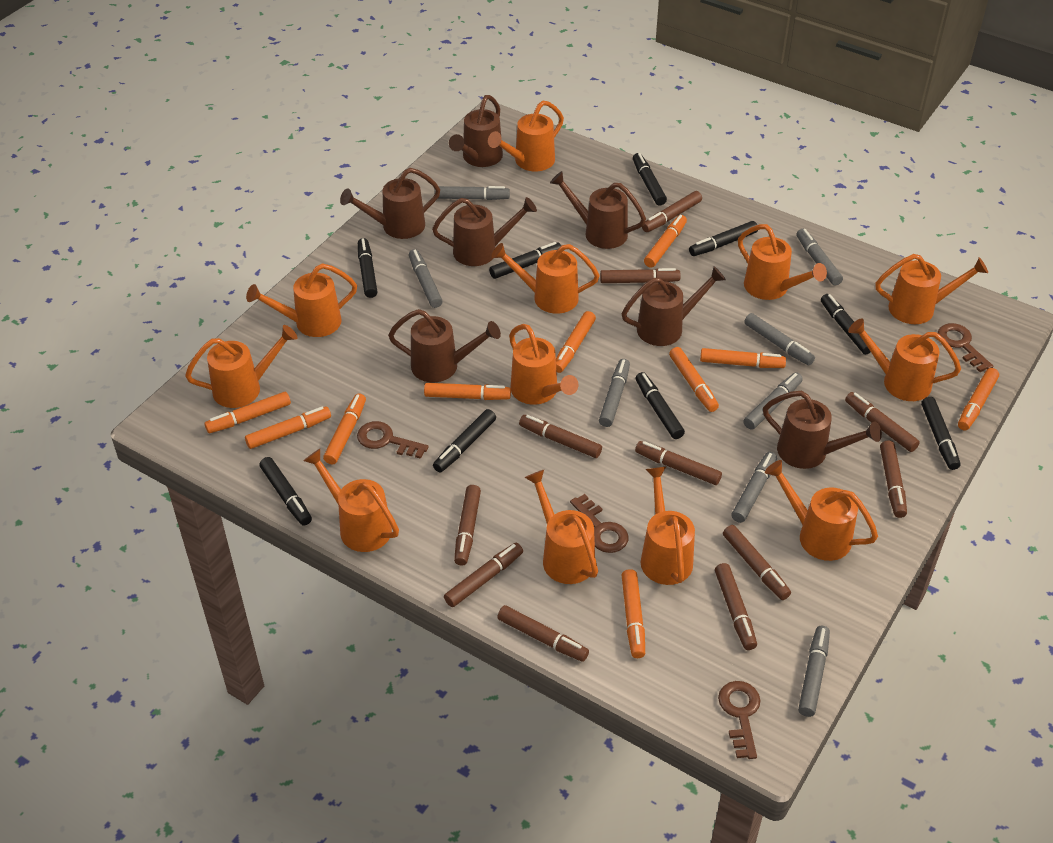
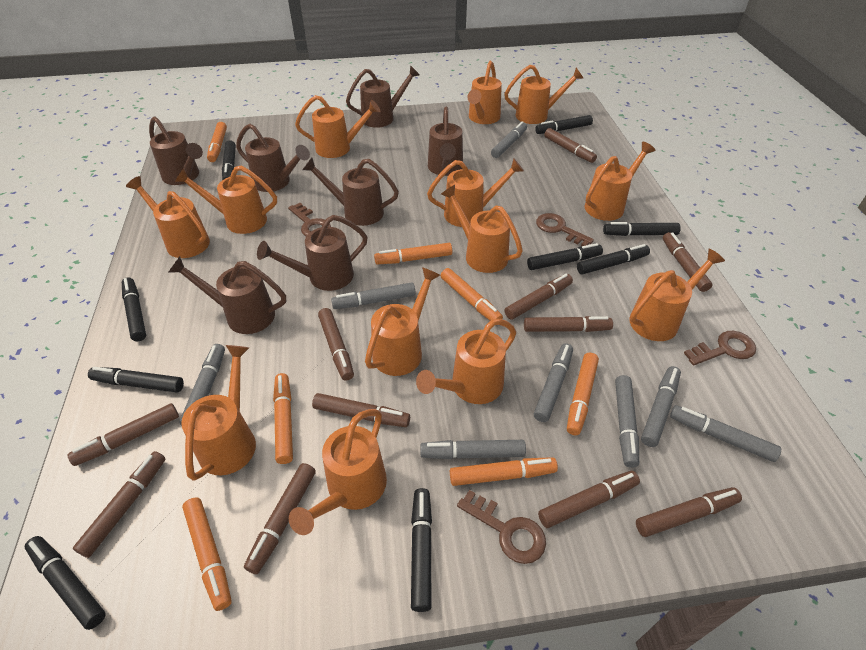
orange marker: 10 -> 7
orange watering can: 12 -> 13

